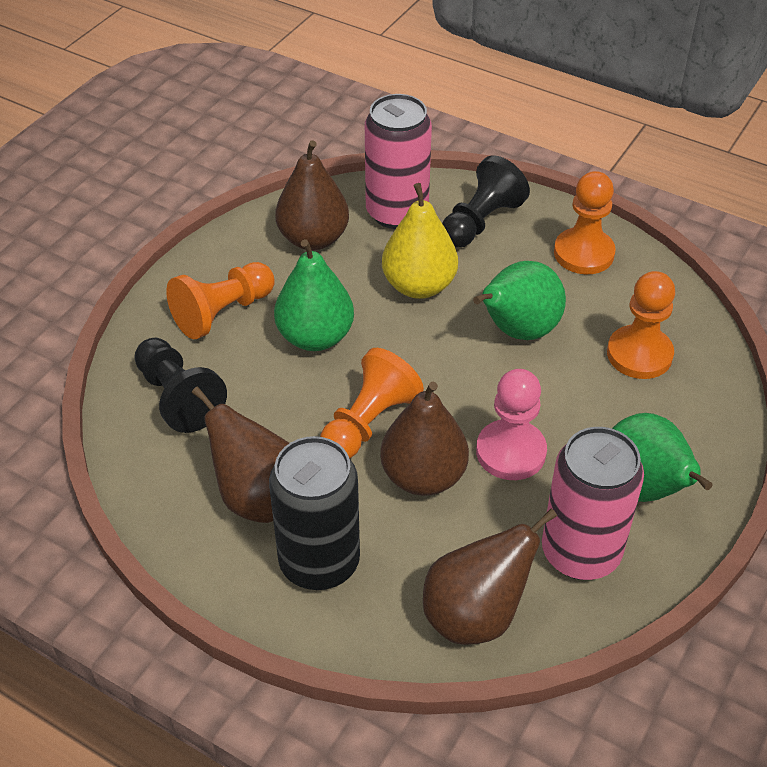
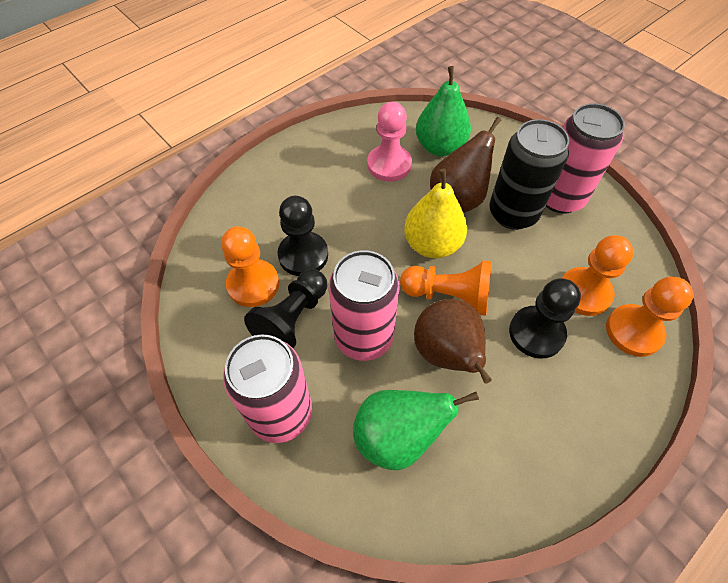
black pawn: 2 -> 3
brown pear: 4 -> 2
green pear: 3 -> 2
pink can: 2 -> 3

